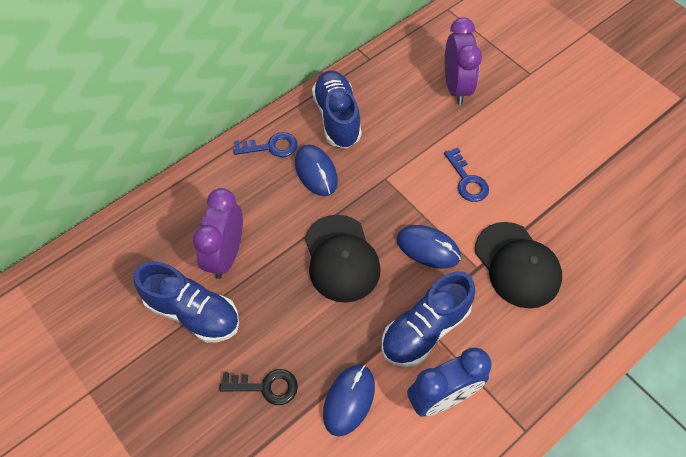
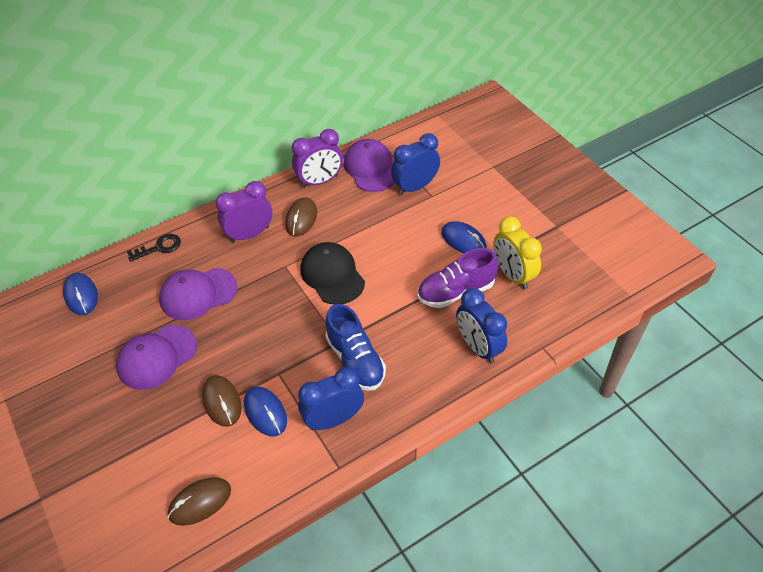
black cap: 2 -> 1
blue clock: 1 -> 3
blue key: 2 -> 0
blue shoe: 3 -> 1
brown mouse: 0 -> 3
purple cap: 0 -> 3
purple shoe: 0 -> 1
yellow clock: 0 -> 1

